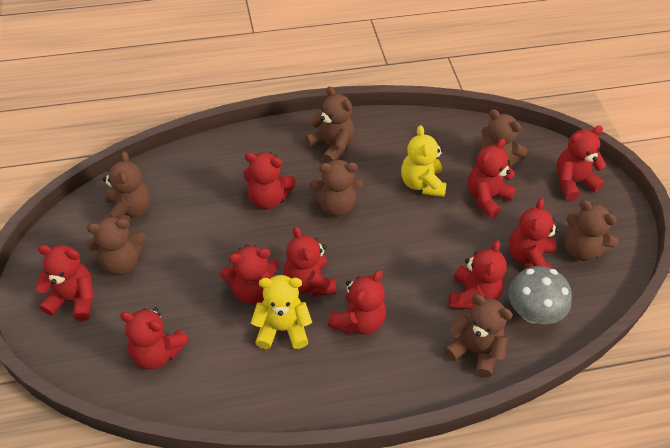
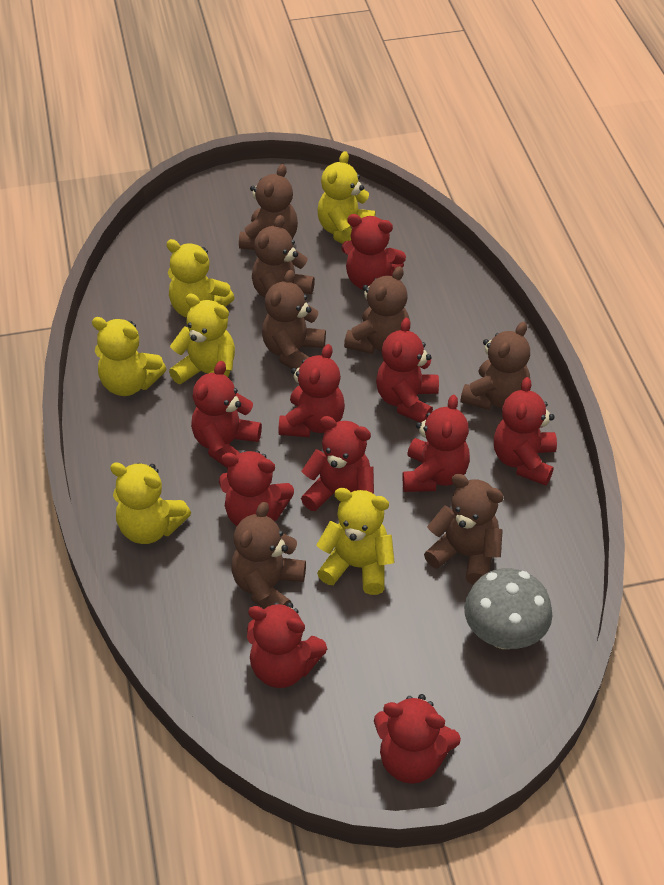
yellow teddy bear: 2 -> 6

